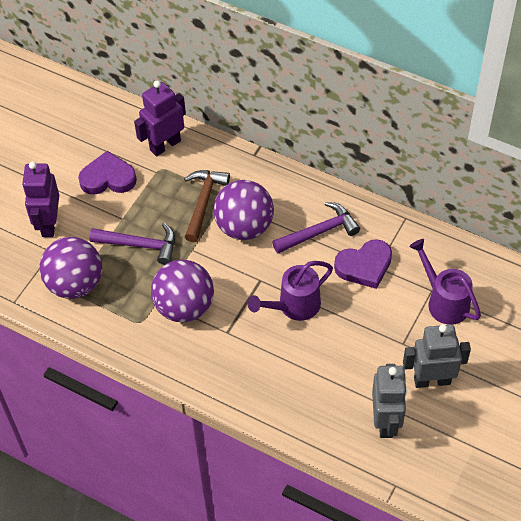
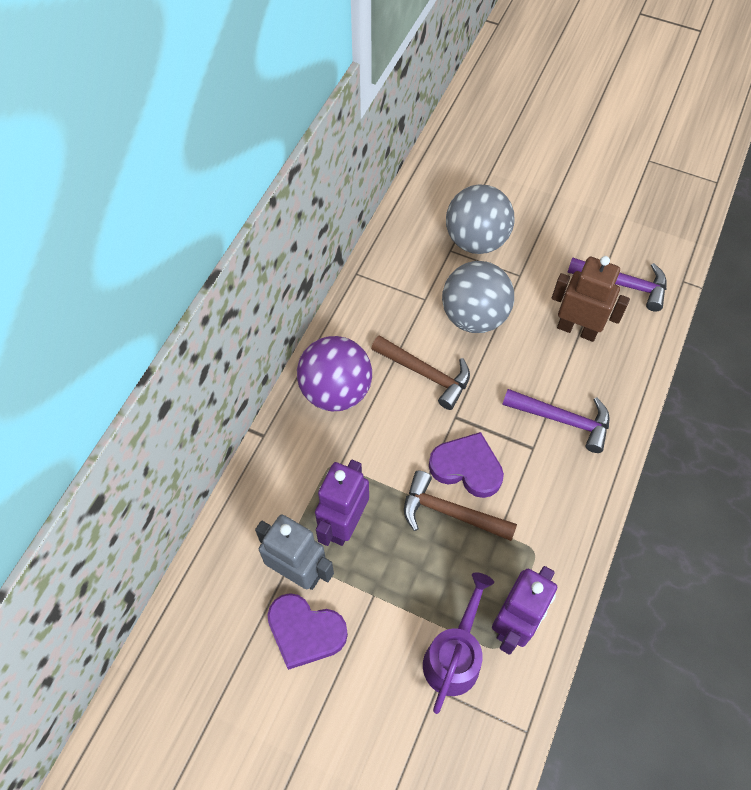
brown hammer: 1 -> 2
brown robot: 0 -> 1
grey ball: 0 -> 2
grey robot: 2 -> 1
purple ball: 3 -> 1
purple watering can: 2 -> 1

